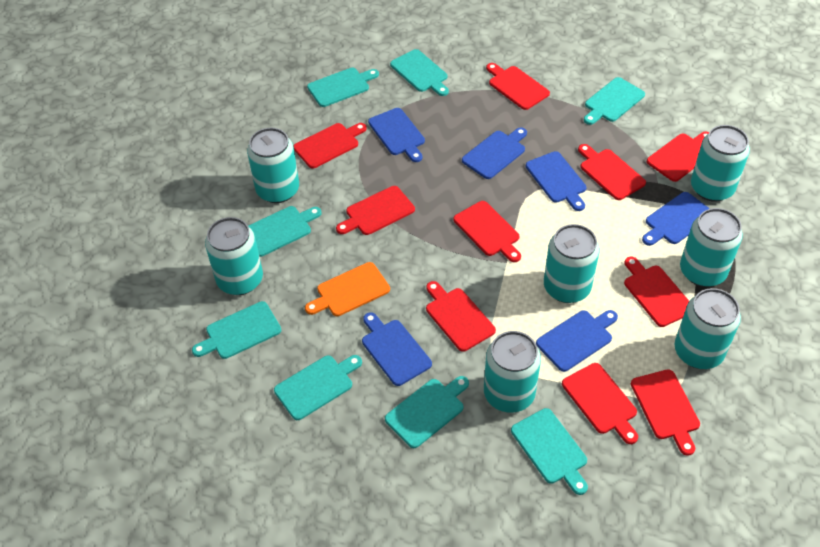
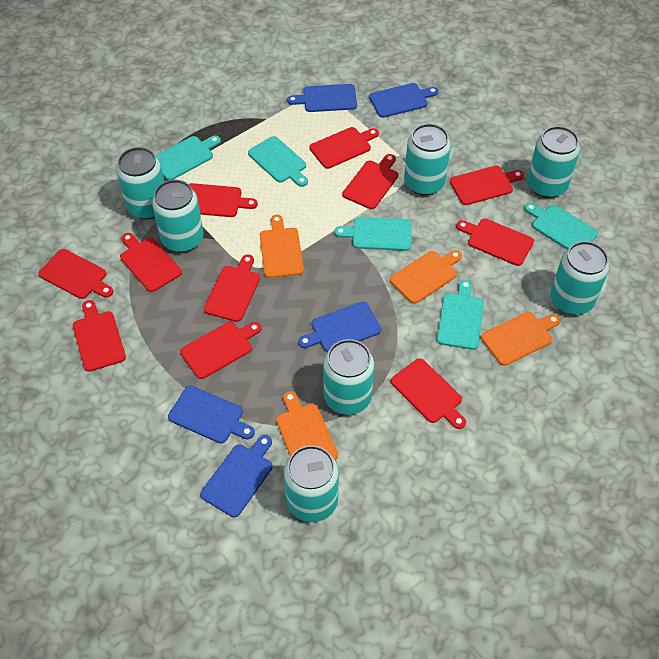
blue cutting board: 6 -> 5
orange cutting board: 1 -> 4
red cutting board: 10 -> 11
turquoise cutting board: 8 -> 5

